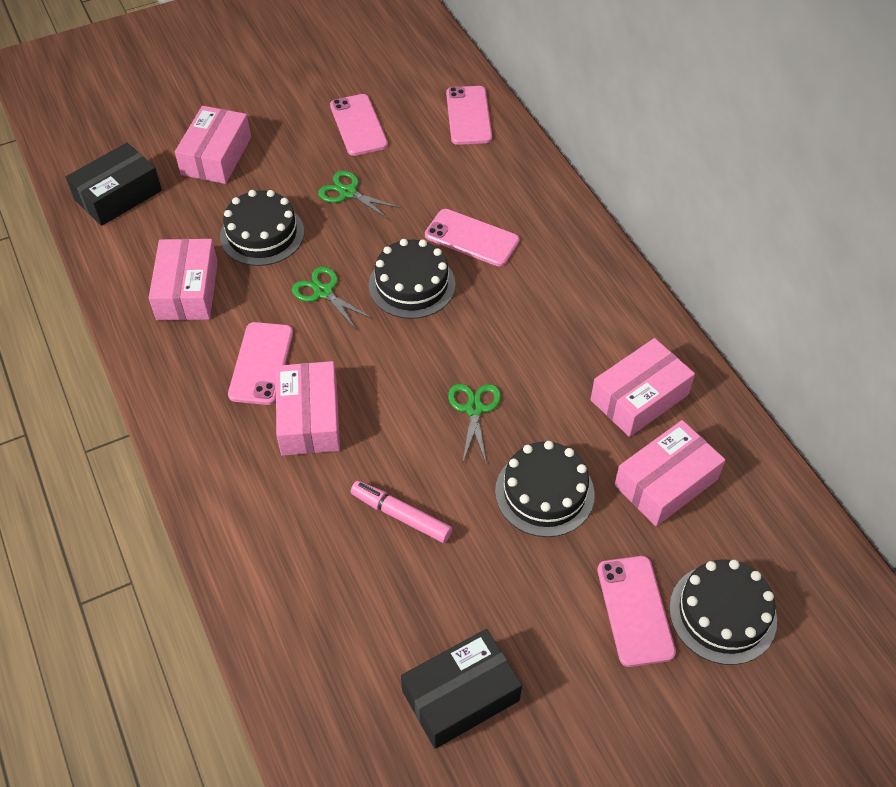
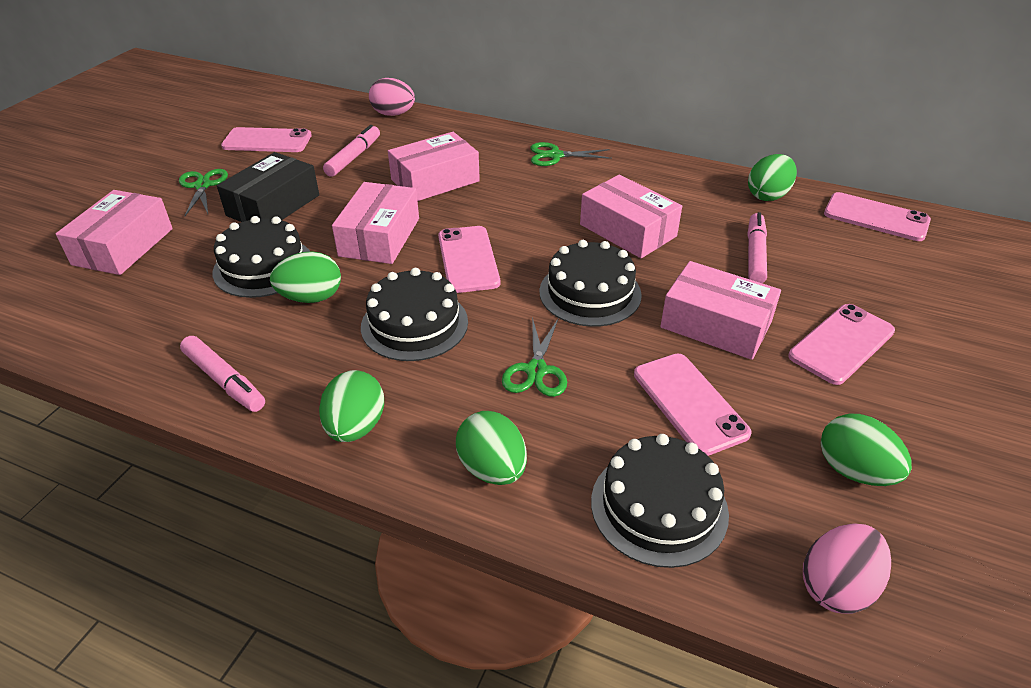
black box: 2 -> 1
green egg: 0 -> 5
pink egg: 0 -> 2
pink marker: 1 -> 3

